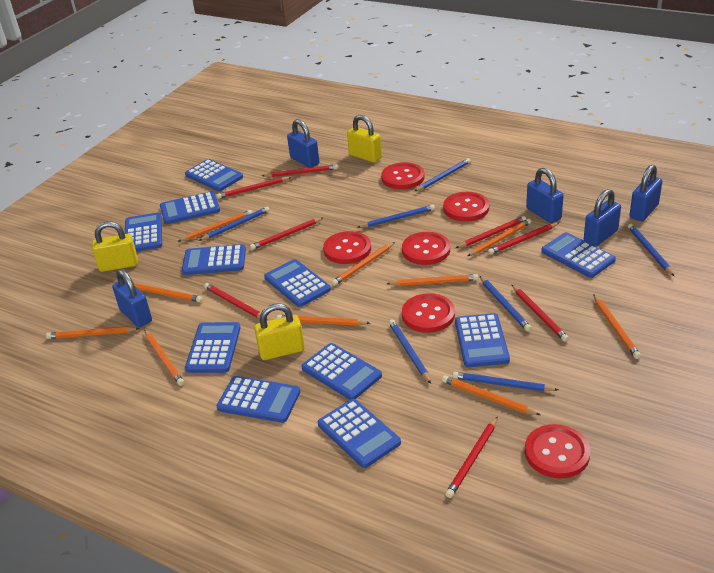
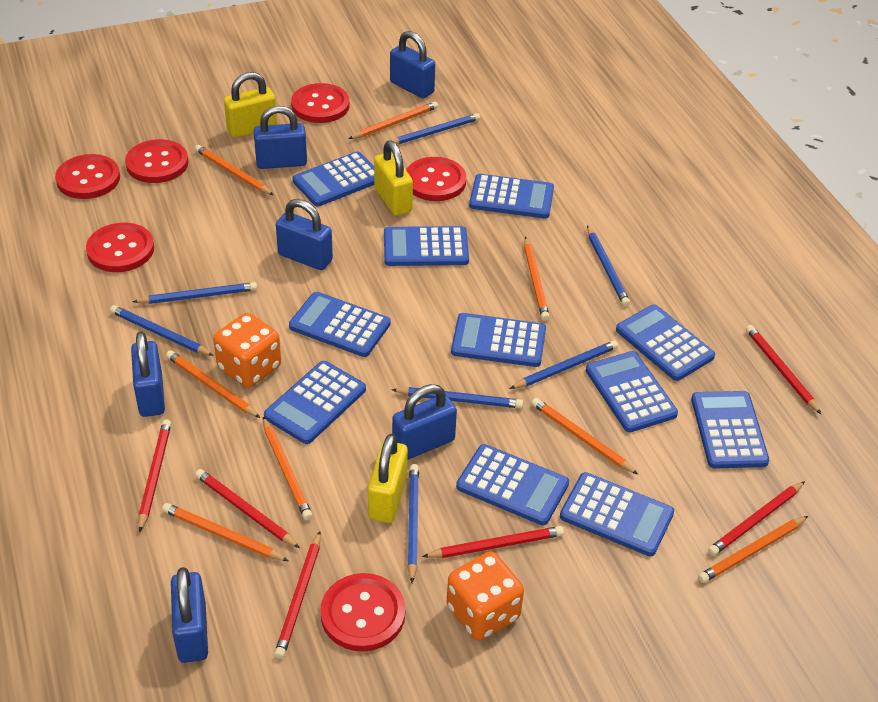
blue padlock: 5 -> 6
orange dice: 0 -> 2
orange pencil: 10 -> 8
red pencil: 8 -> 6

